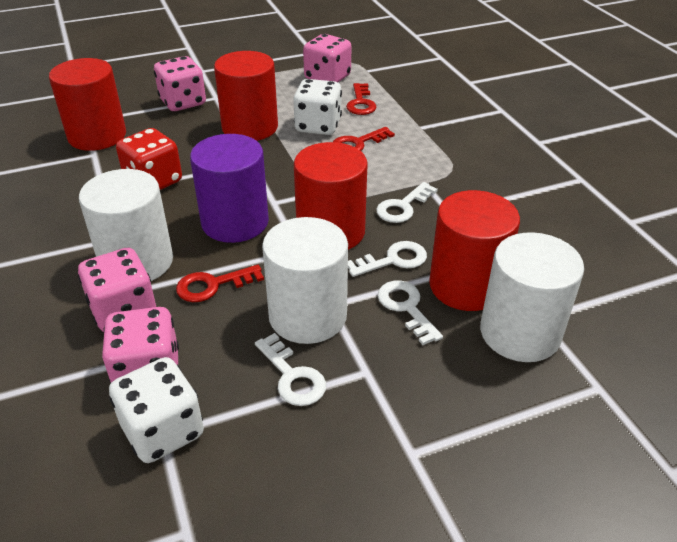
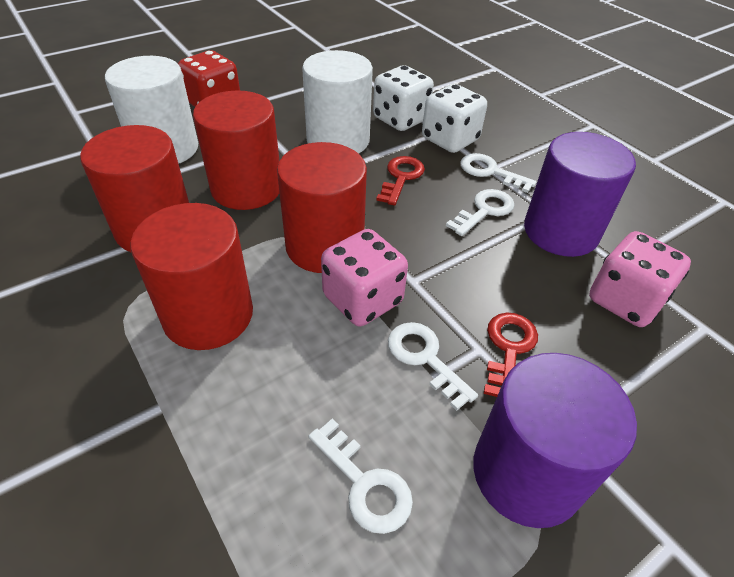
pink dice: 4 -> 2
purple cylinder: 1 -> 2
red key: 3 -> 2
white cylinder: 3 -> 2

